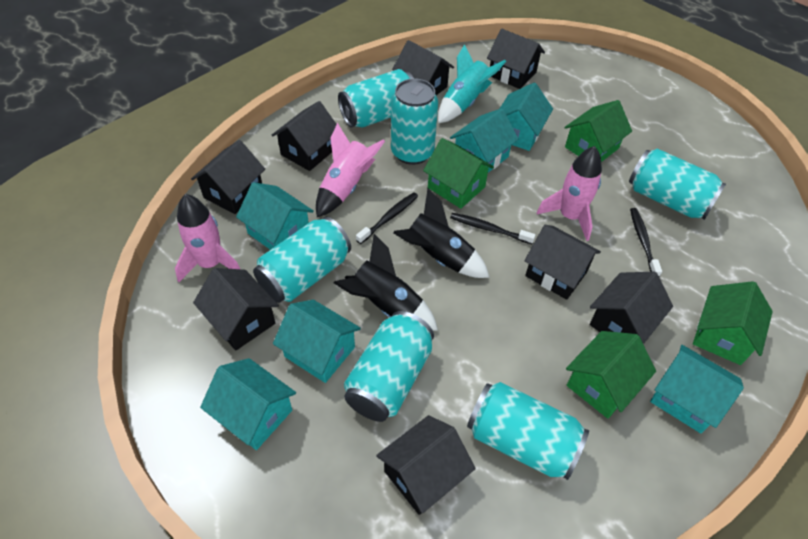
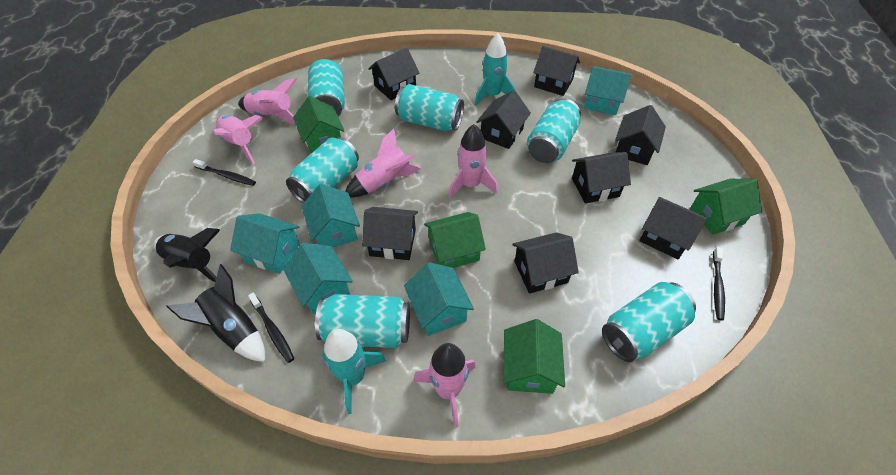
pink rocket: 3 -> 5
turquoise house: 6 -> 5
turquoise rocket: 1 -> 2

